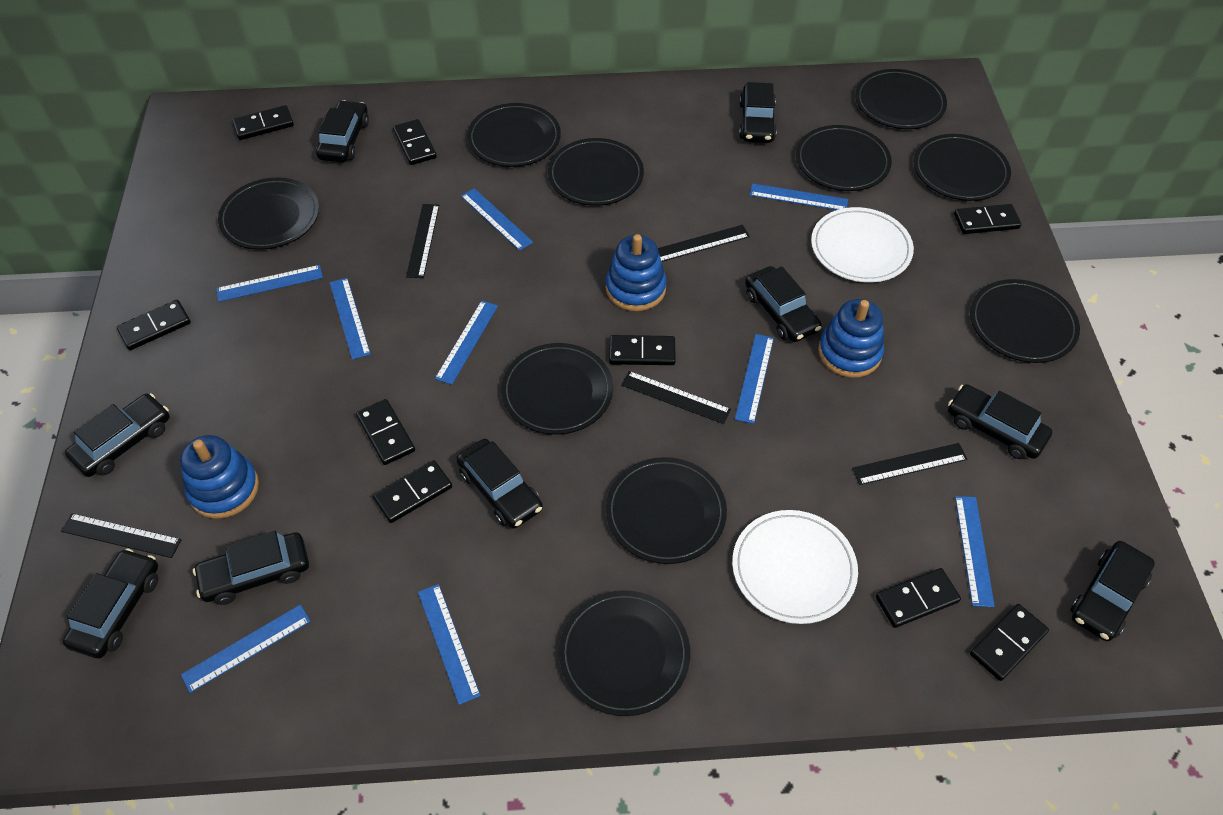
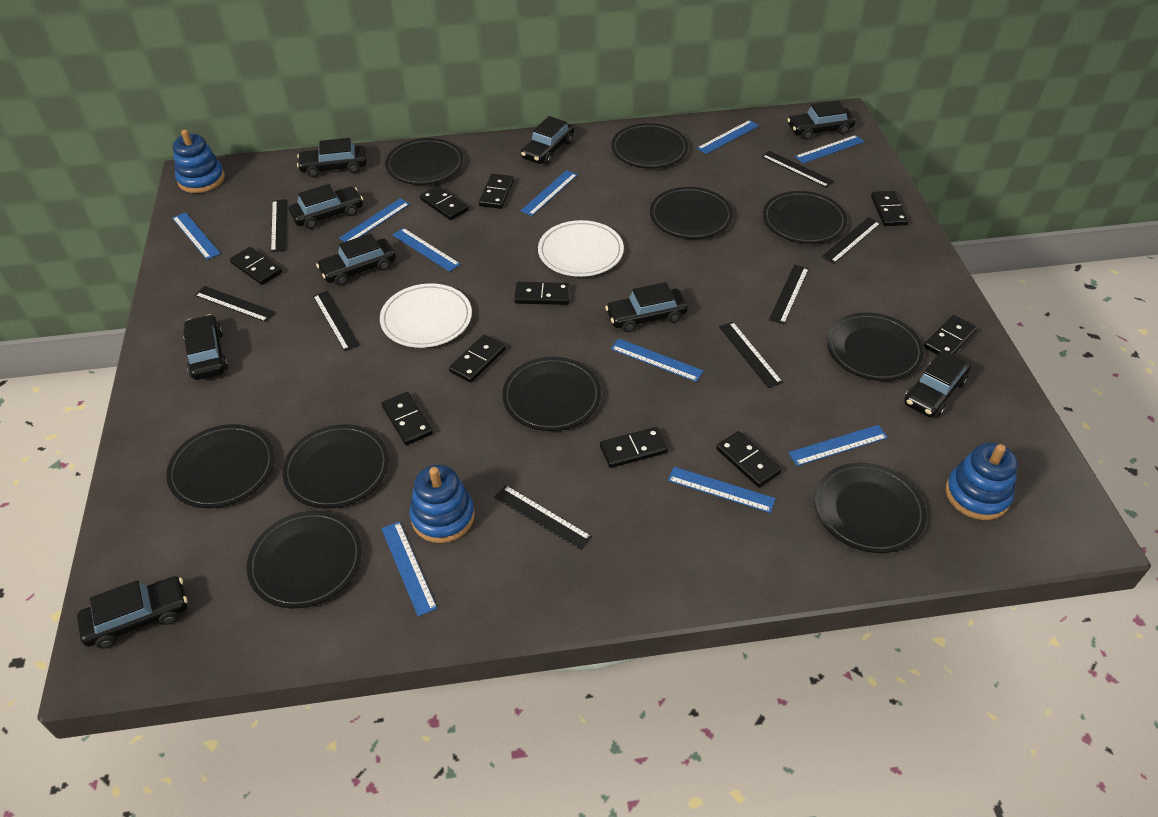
black domino: 9 -> 10
black ruler: 5 -> 8
blue ruler: 9 -> 10

